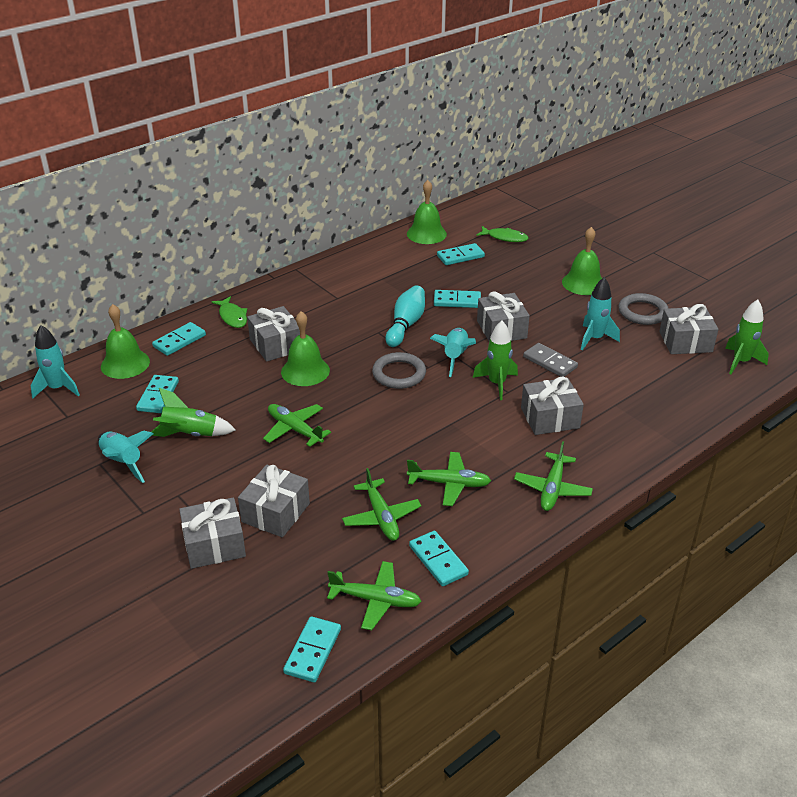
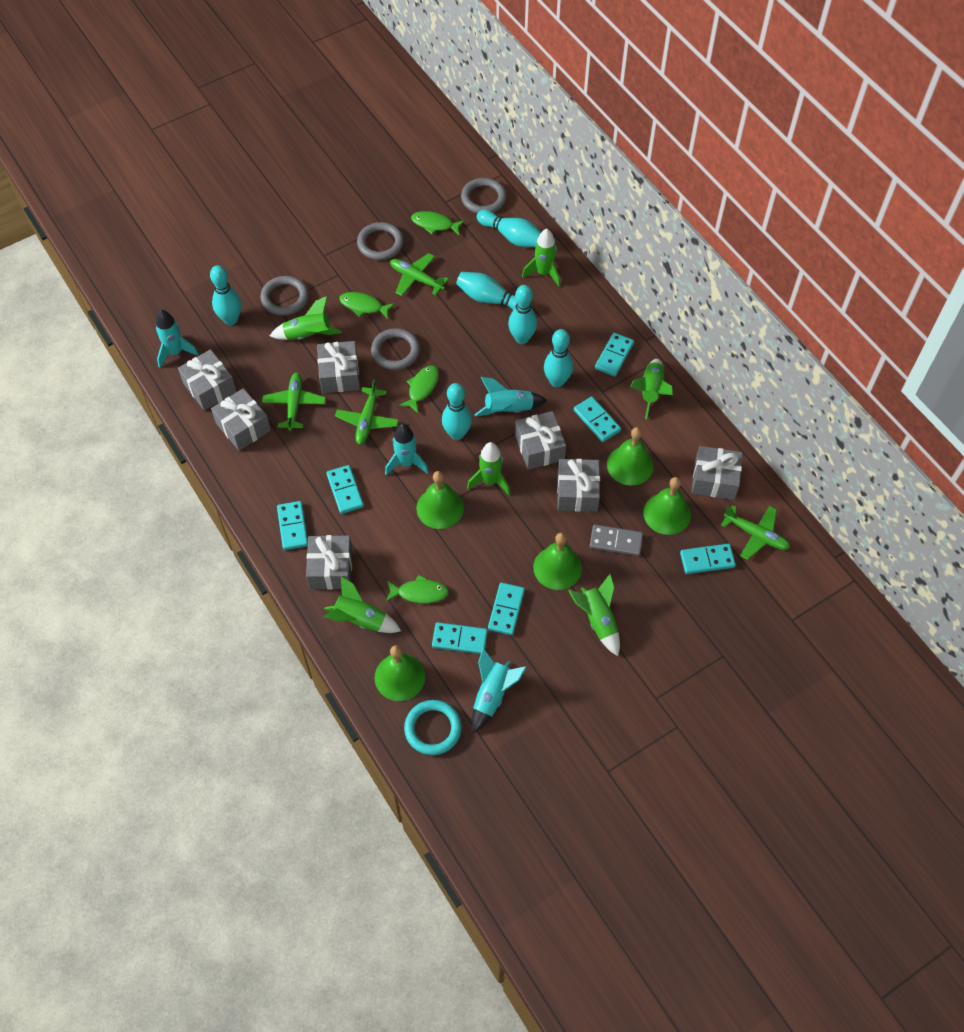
green bell: 4 -> 5
green fish: 2 -> 4
green plane: 5 -> 4
green rocket: 3 -> 6
grey gift: 6 -> 7
grey ring: 2 -> 4
turquoise bowling pin: 1 -> 6
turquoise domino: 6 -> 7
turquoise ring: 0 -> 1

